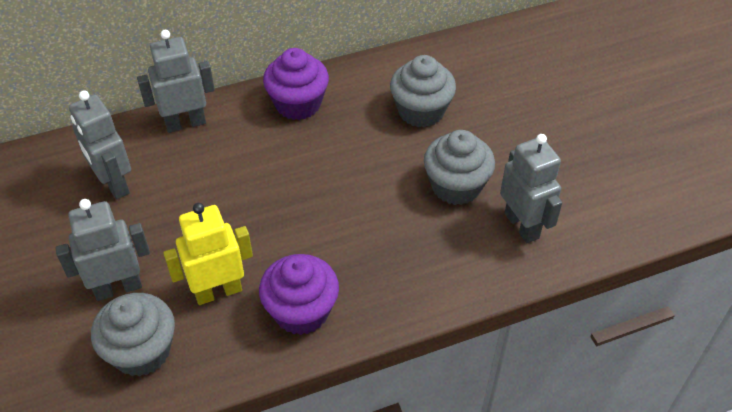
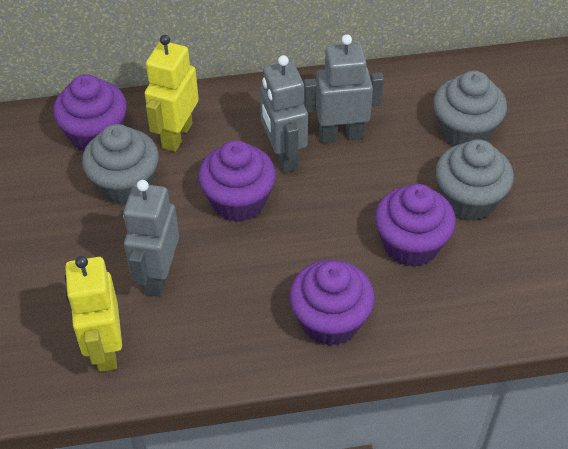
grey robot: 4 -> 3
purple cupcake: 2 -> 4
yellow robot: 1 -> 2

